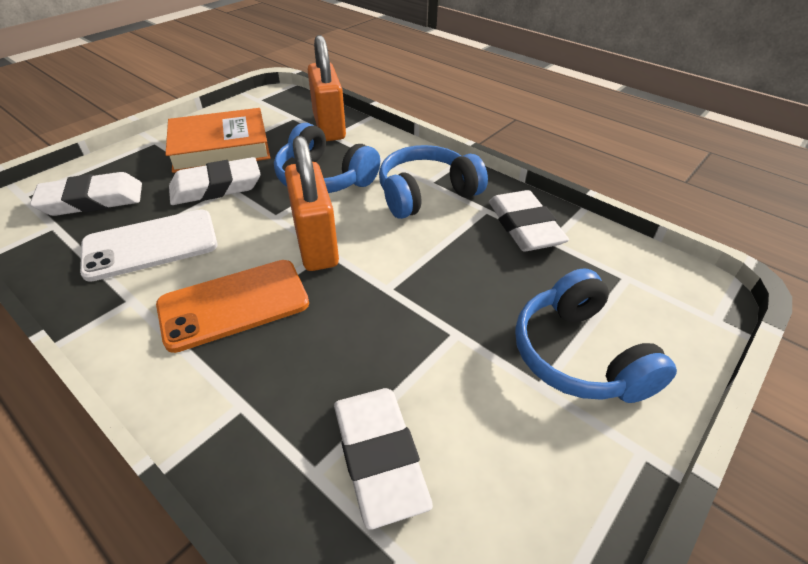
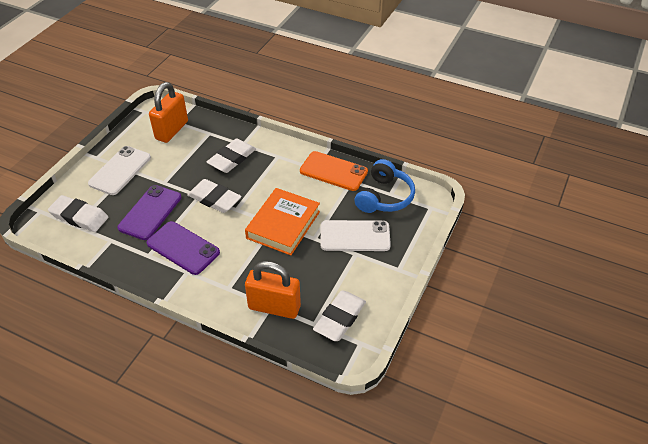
blue headphones: 3 -> 1
purple phone: 0 -> 2
white phone: 1 -> 2

